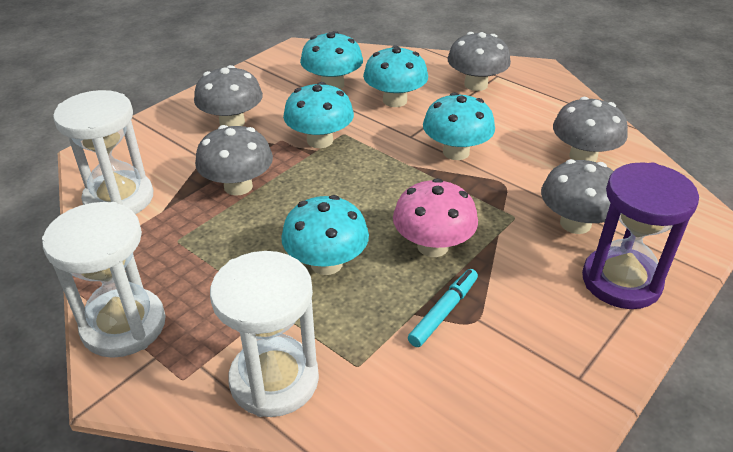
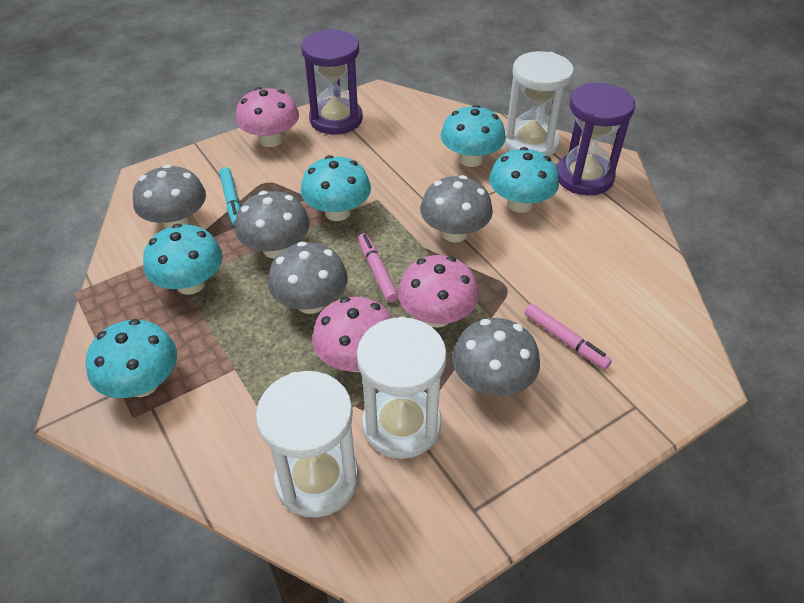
pink marker: 0 -> 2
pink mushroom: 1 -> 3
purple hourglass: 1 -> 2

